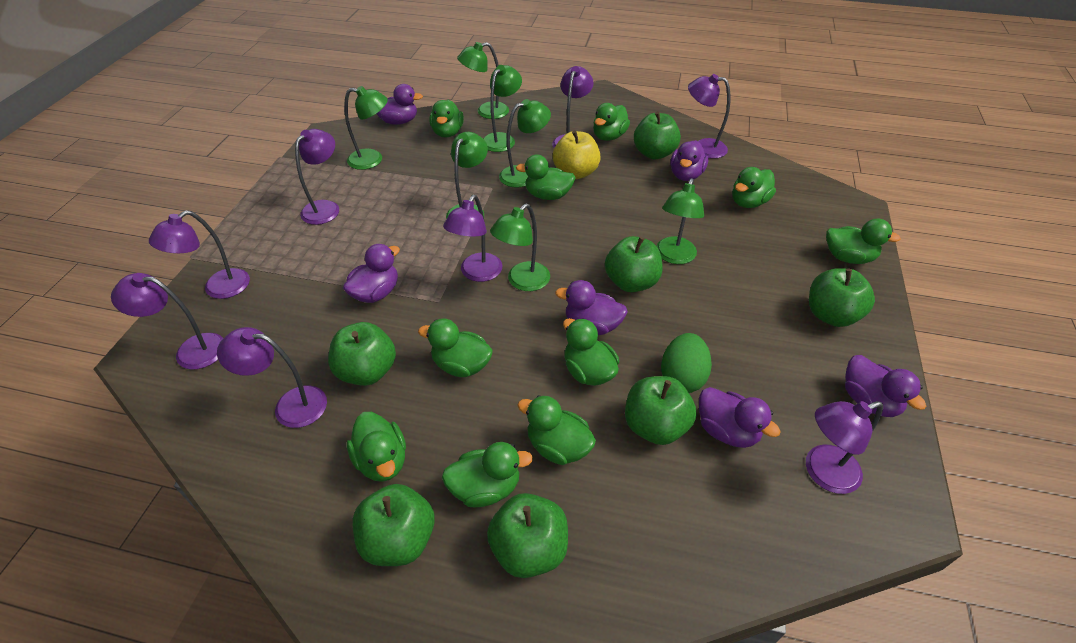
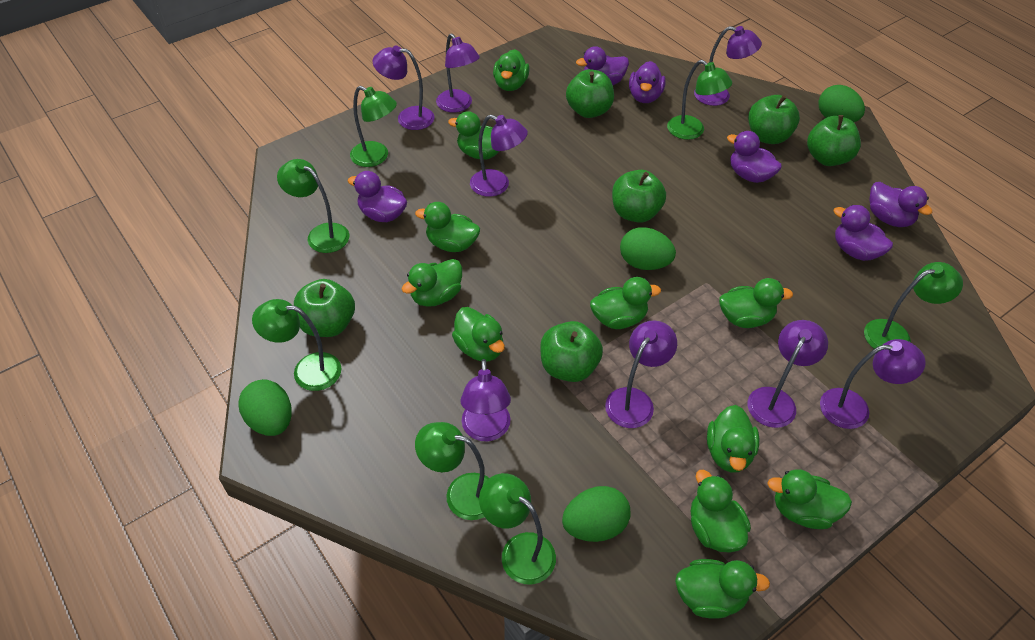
green apple: 7 -> 6
green duck: 10 -> 11
green egg: 1 -> 4
yellow apple: 1 -> 0

